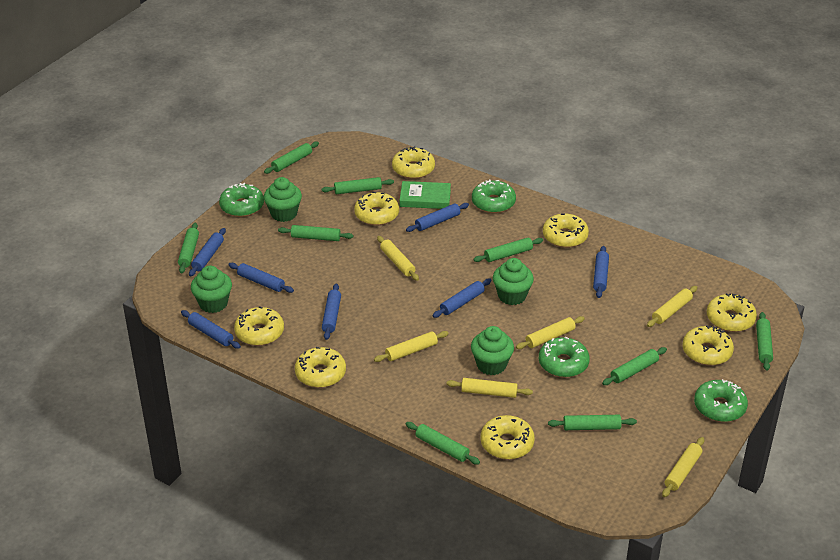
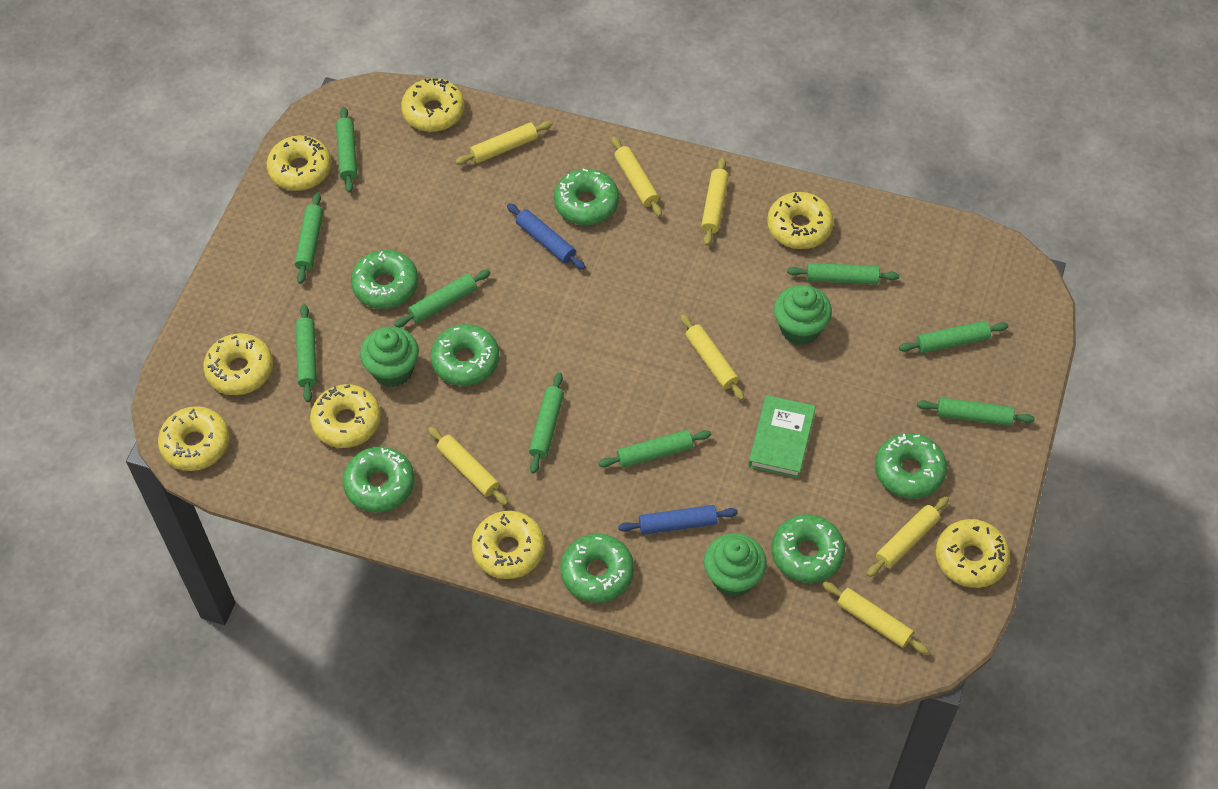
blue rolling pin: 7 -> 2
green cupcake: 4 -> 3
green donut: 4 -> 7
yellow rolling pin: 6 -> 7

